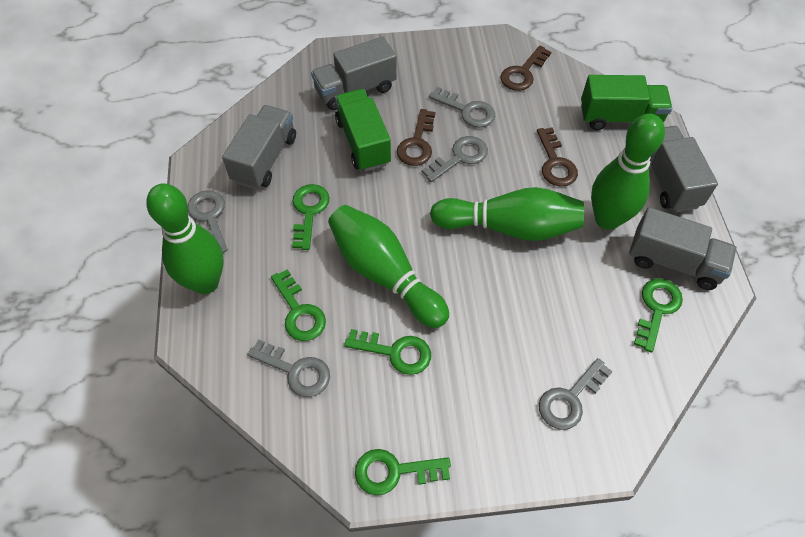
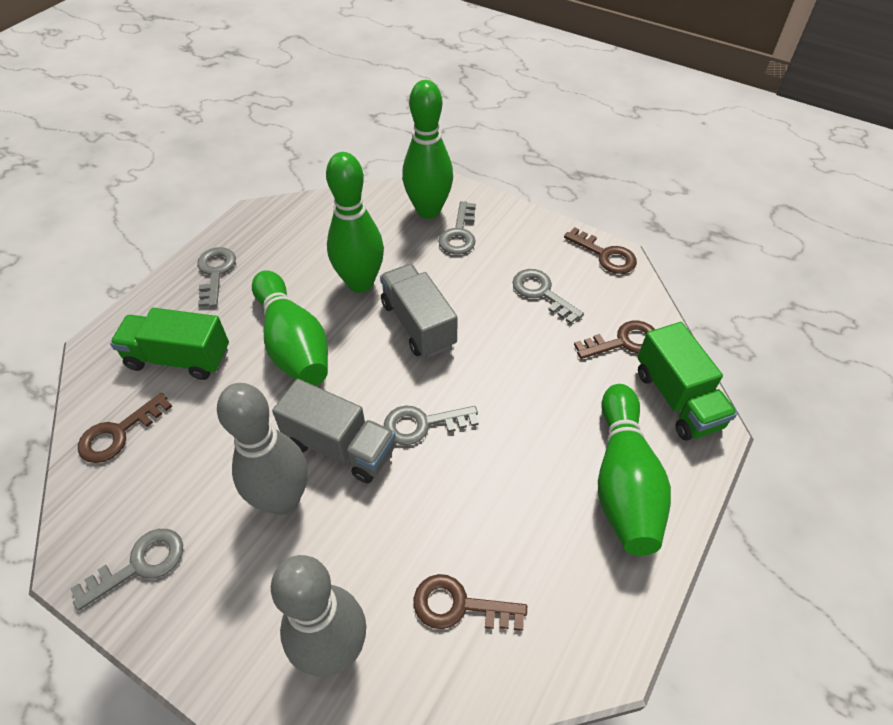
brown key: 3 -> 4
green key: 5 -> 0
grey bowling pin: 0 -> 2
grey truck: 4 -> 2

